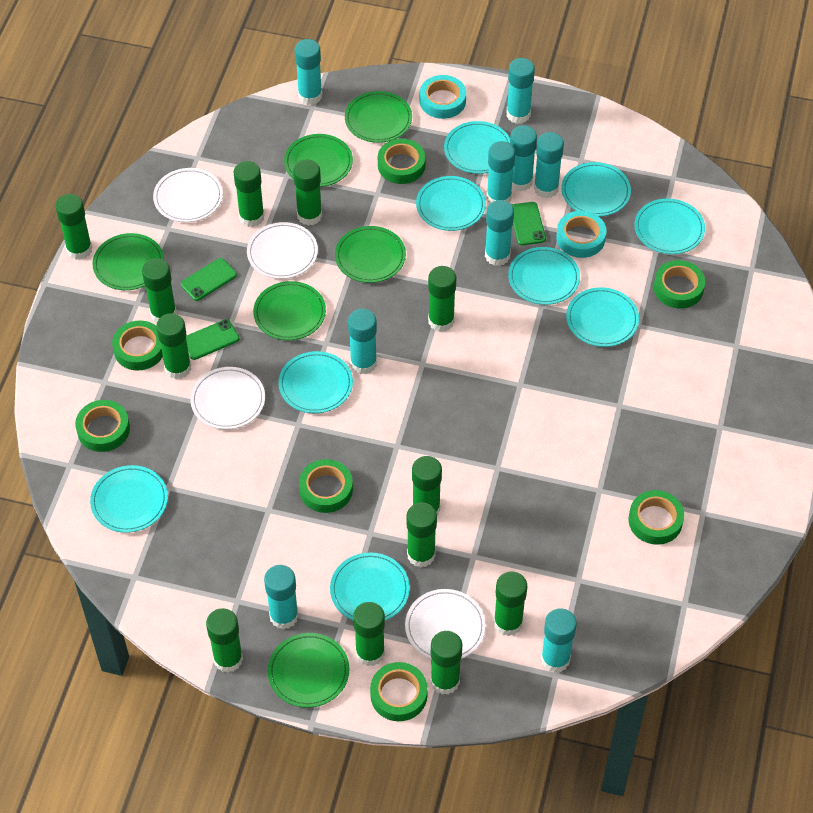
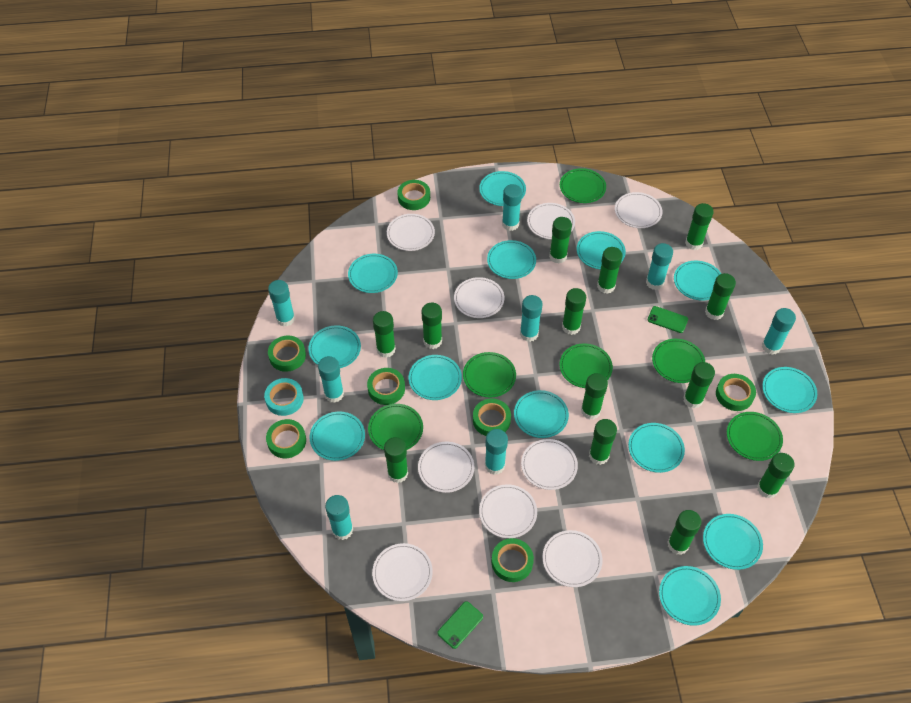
green glue stick: 12 -> 13
green phone: 3 -> 2
turquoise glue stick: 9 -> 8
turquoise plate: 9 -> 13
turquoise tape: 2 -> 1
white plate: 4 -> 9

